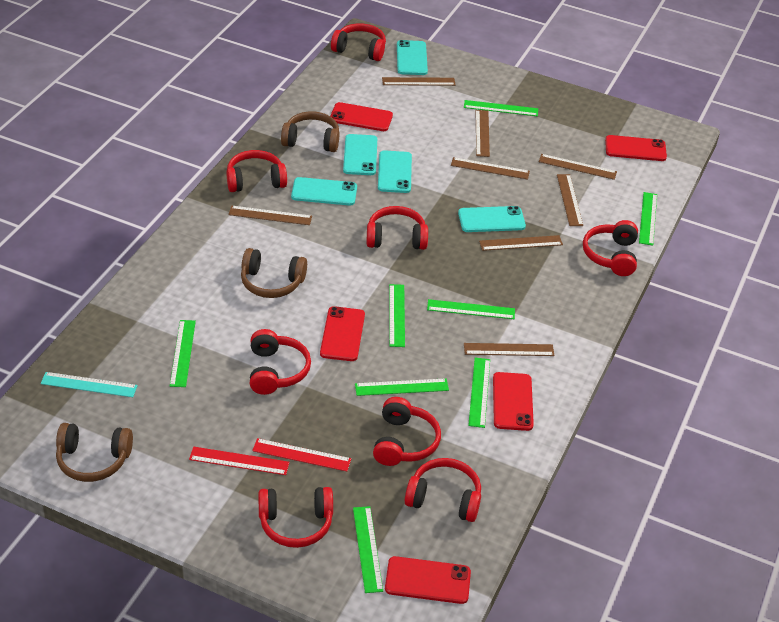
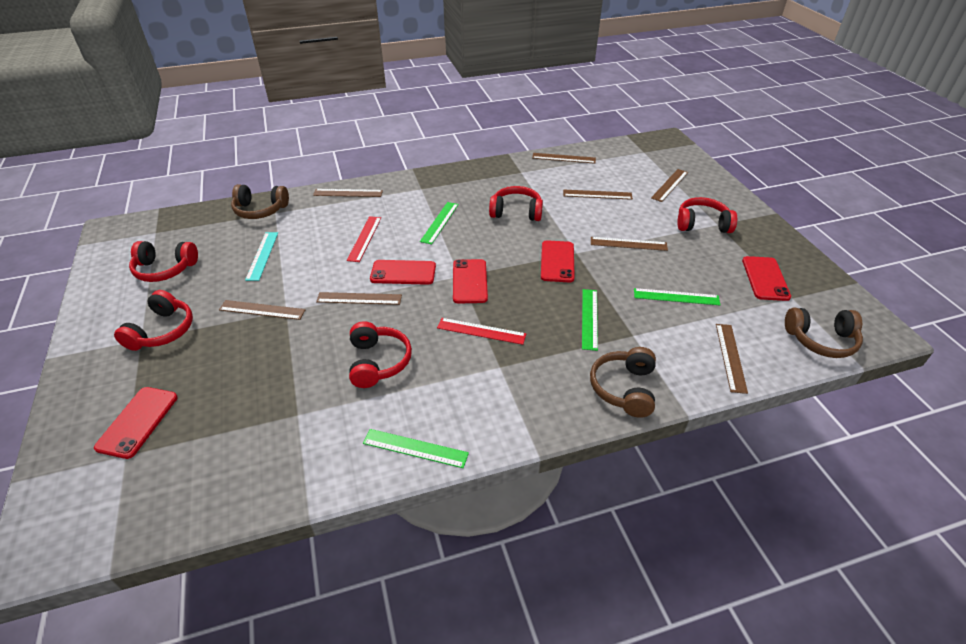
green ruler: 8 -> 4
red headphones: 8 -> 5
turquoise phone: 5 -> 0

